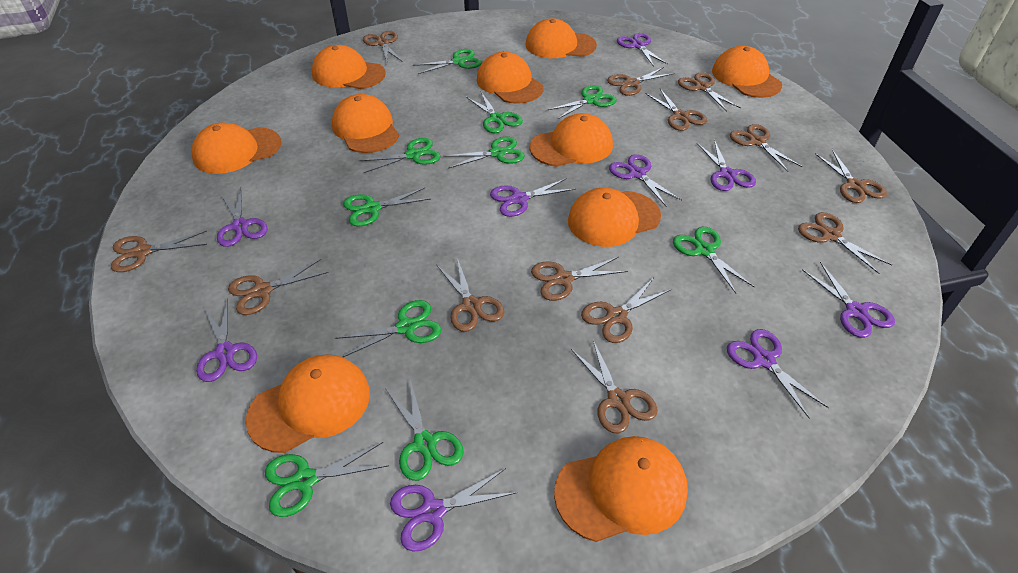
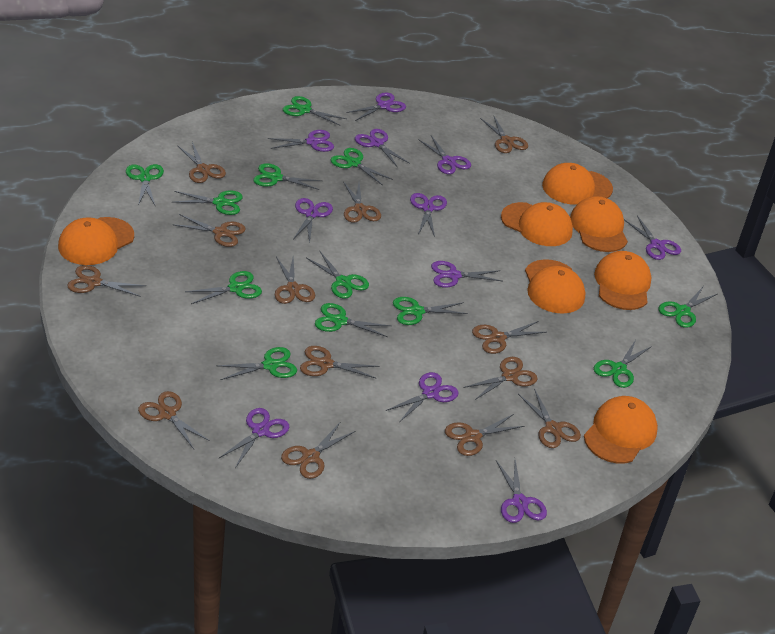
green scissors: 10 -> 12
orange cap: 10 -> 7
purple scissors: 9 -> 11

